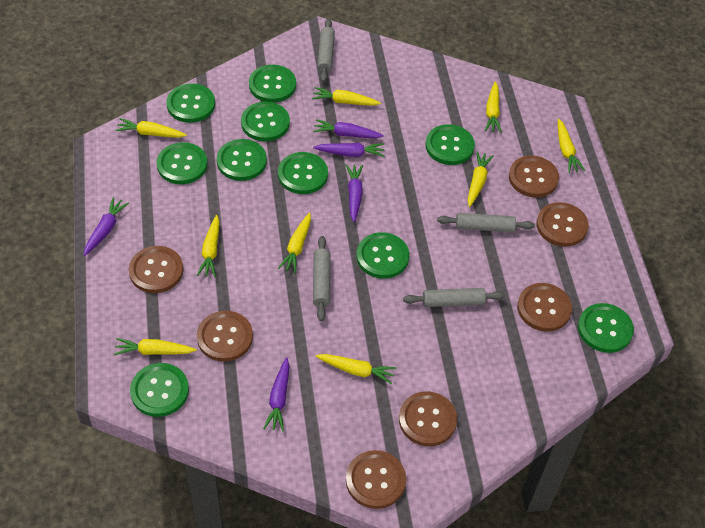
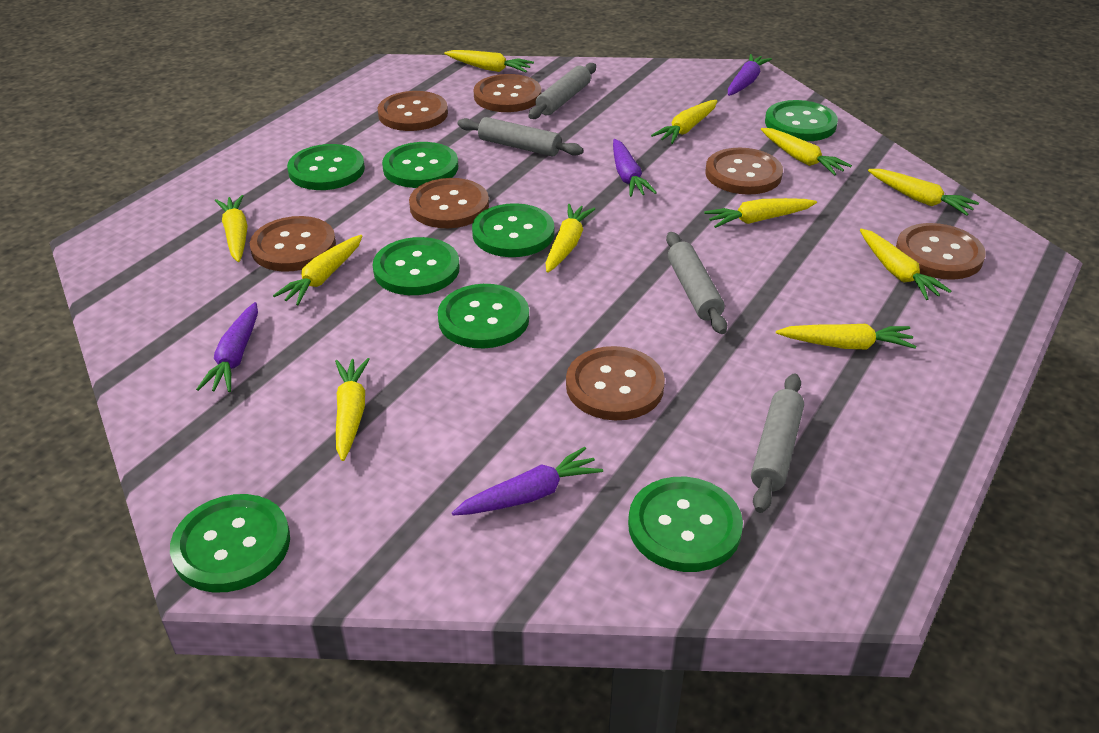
green button: 10 -> 8
purple carrot: 5 -> 4
yellow carrot: 9 -> 11

